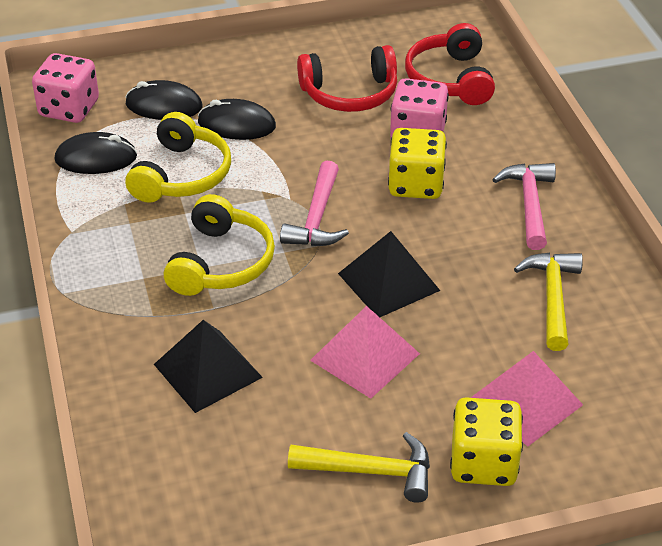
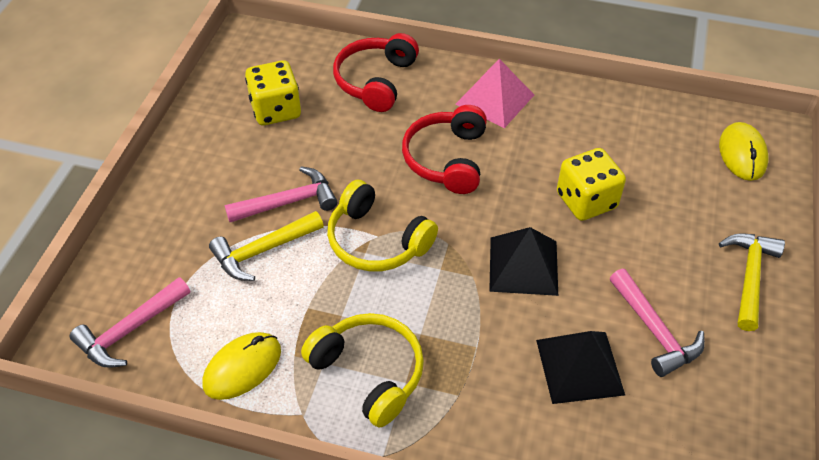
black mouse: 3 -> 0
pink dice: 2 -> 0
pink hammer: 2 -> 3
pink pyramid: 2 -> 1
yellow mouse: 0 -> 2

